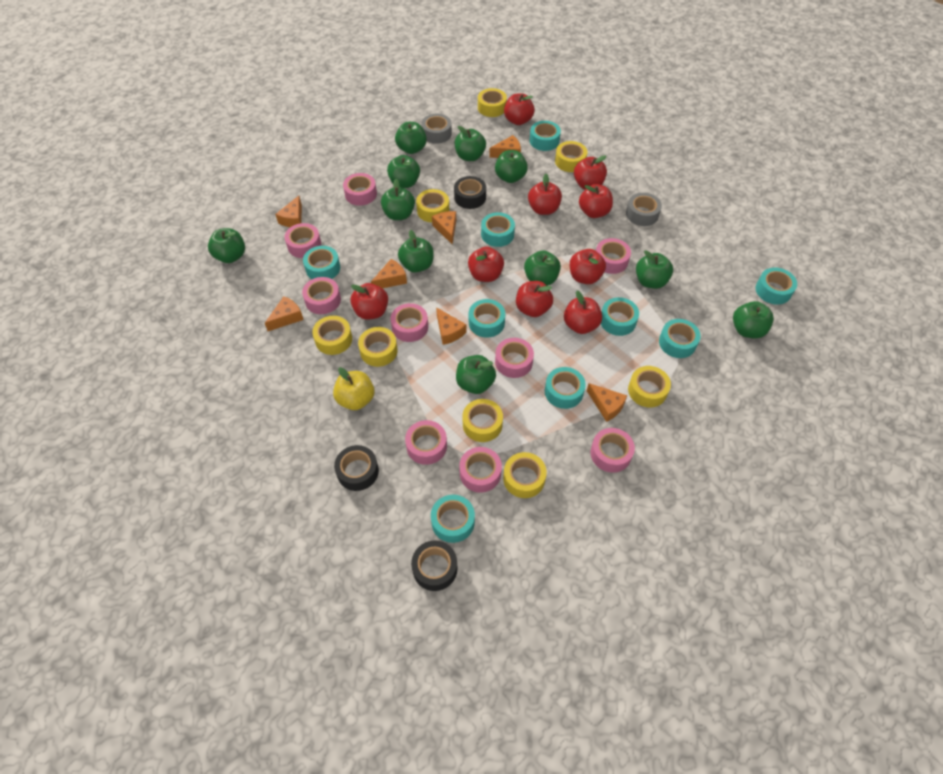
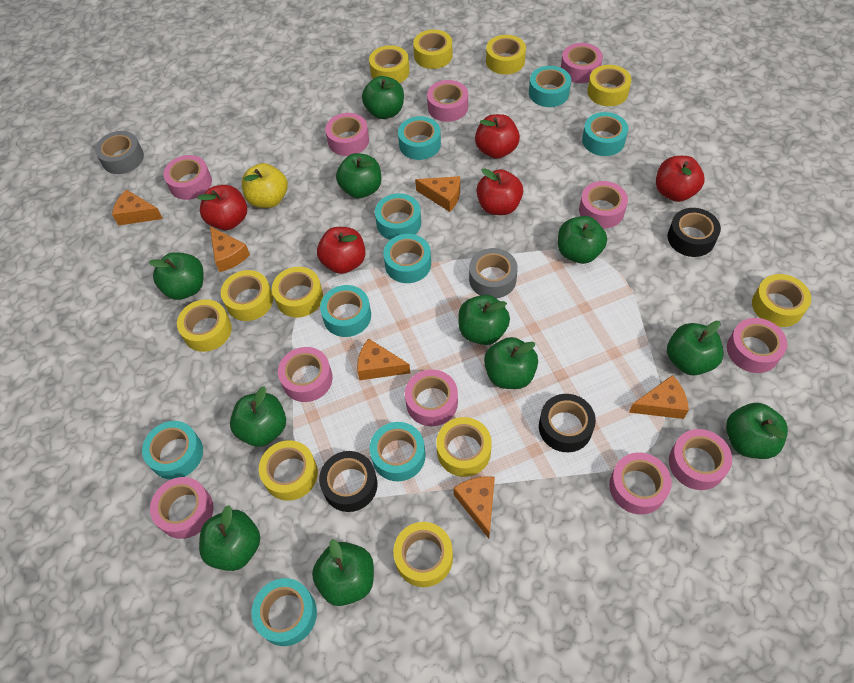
orange cheese: 7 -> 6
pink tape: 9 -> 11
red apple: 9 -> 5
yellow tape: 8 -> 11

